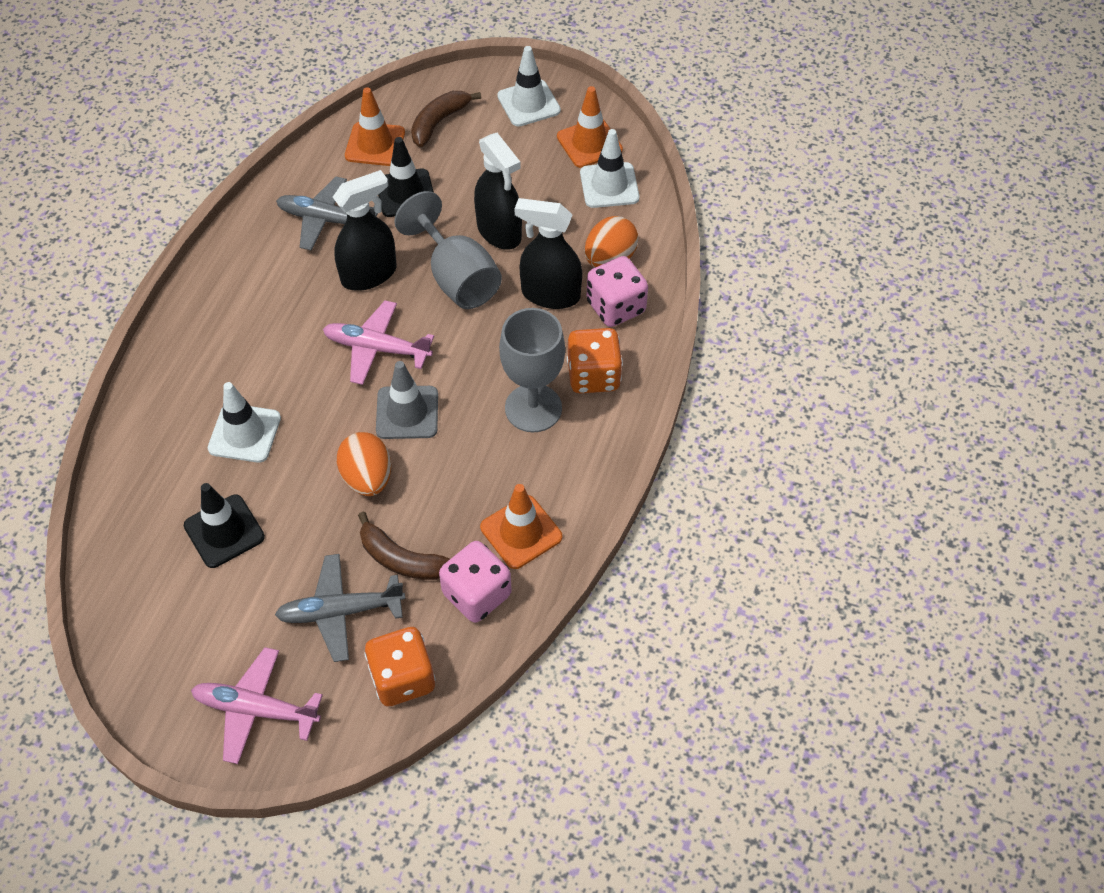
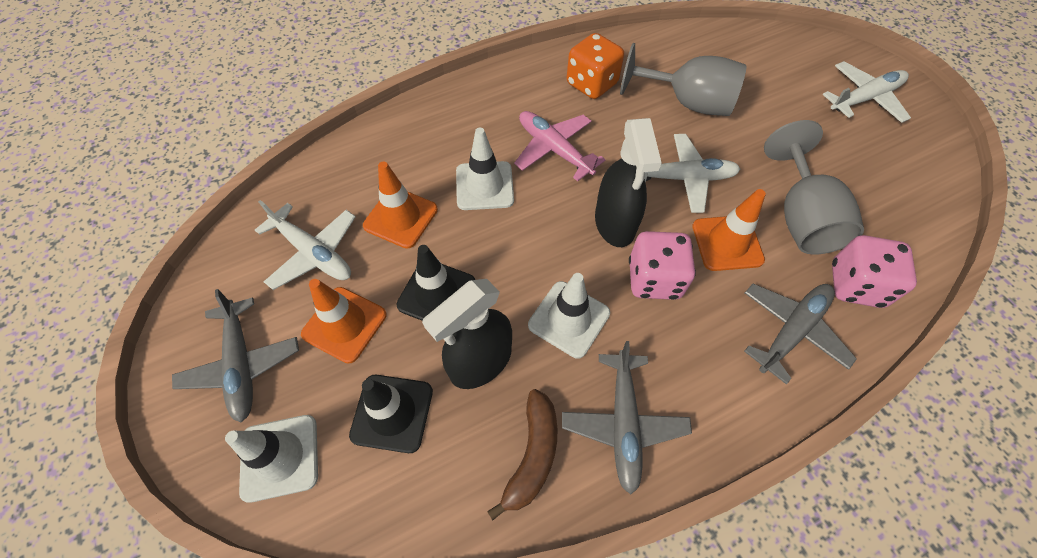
black spray bottle: 3 -> 2
brown banana: 2 -> 1
grey plane: 2 -> 3
grey traffic cone: 1 -> 0
orange dice: 2 -> 1
orange egg: 2 -> 0
pink plane: 2 -> 1
white plane: 0 -> 3

